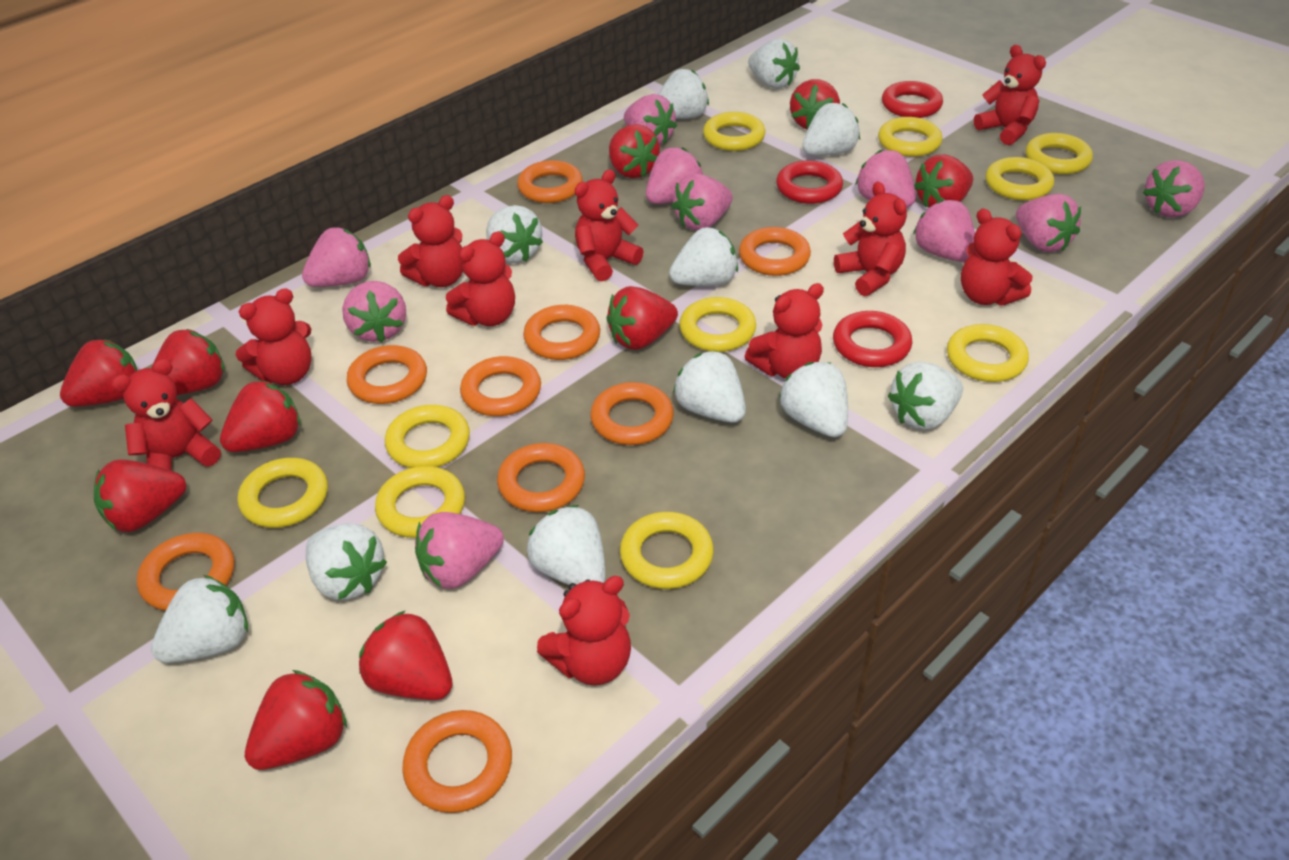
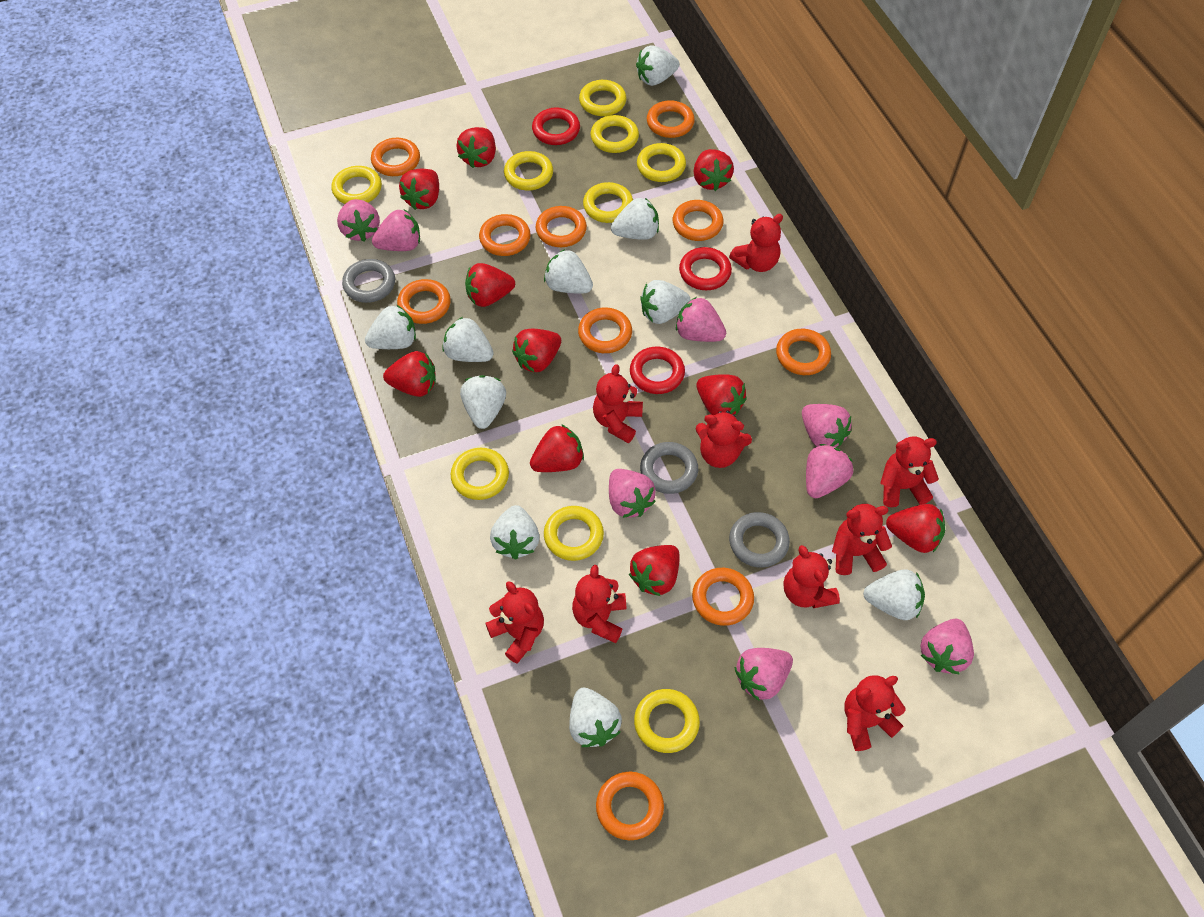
grey ring: 0 -> 3
orange ring: 9 -> 10
pink strawberry: 10 -> 8
red teddy bear: 10 -> 9
white strawberry: 11 -> 10
yellow ring: 10 -> 9

